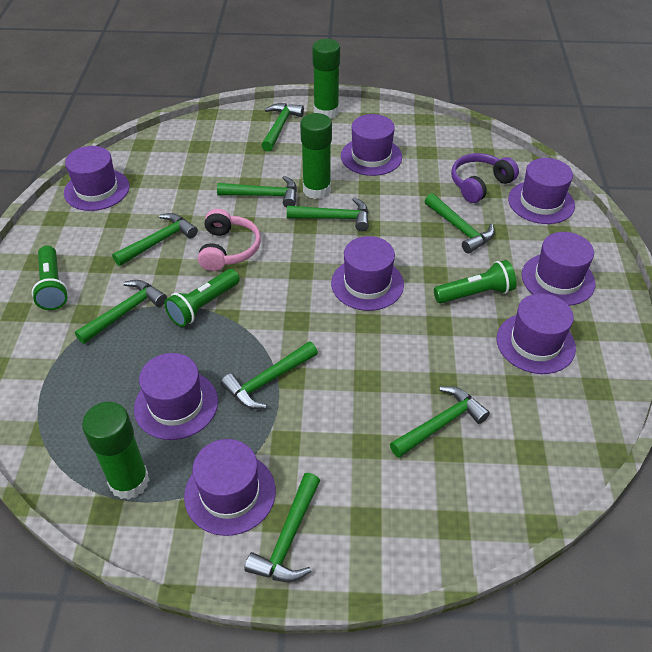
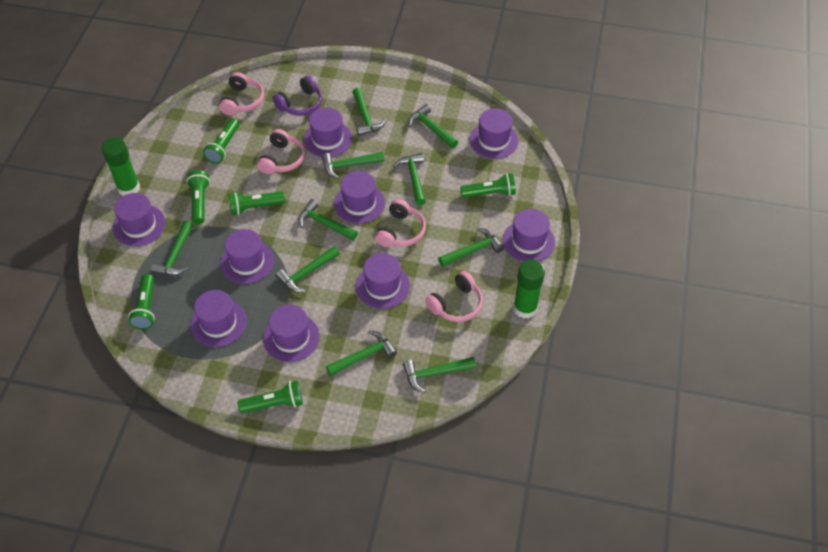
green flashlight: 3 -> 6
green glue stick: 3 -> 2
green hammer: 9 -> 10
pink headphones: 1 -> 4
purple hat: 8 -> 9

